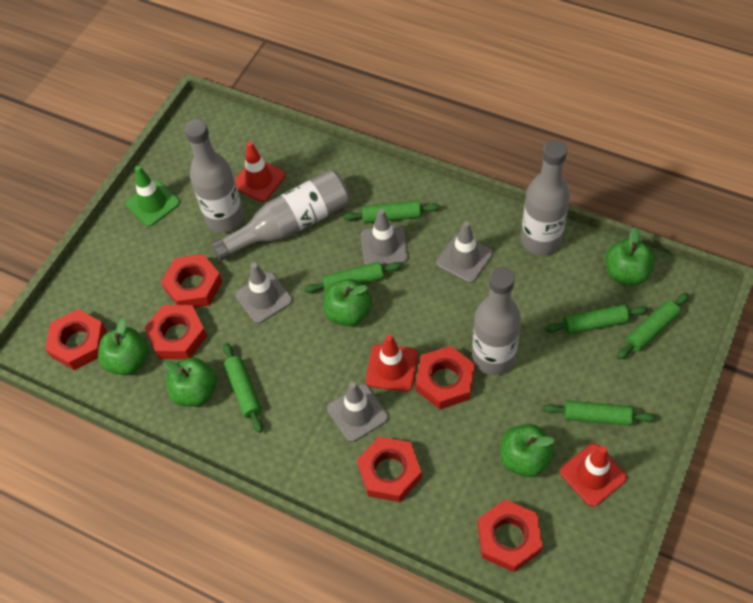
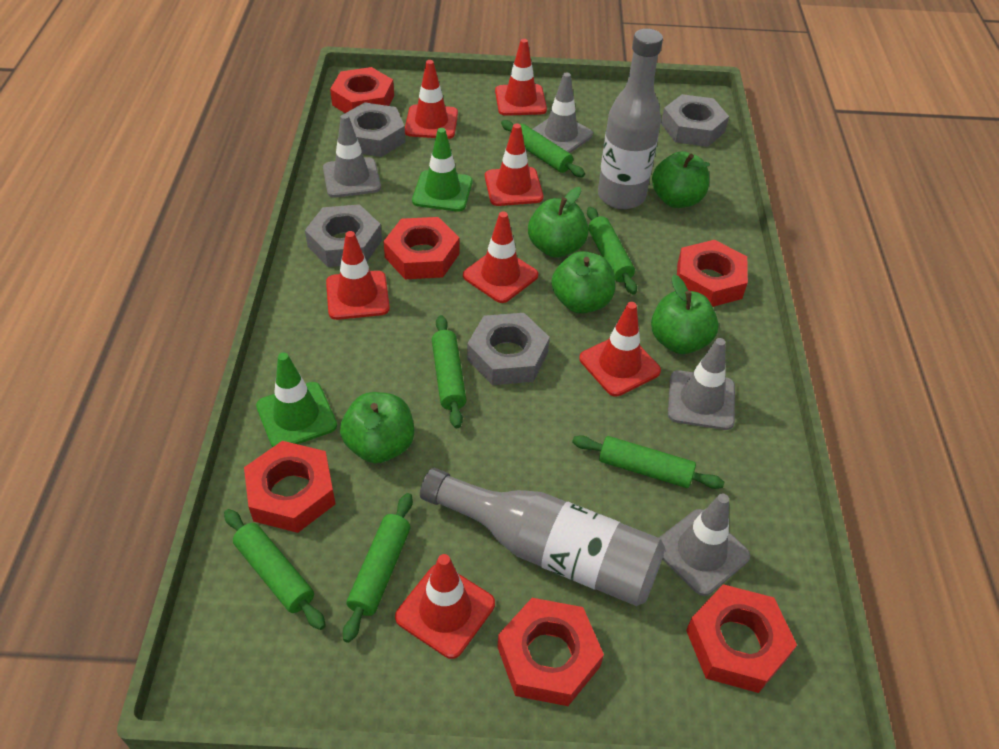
green traffic cone: 1 -> 2
grey bottle: 4 -> 2
grey nut: 0 -> 4
red traffic cone: 3 -> 7

